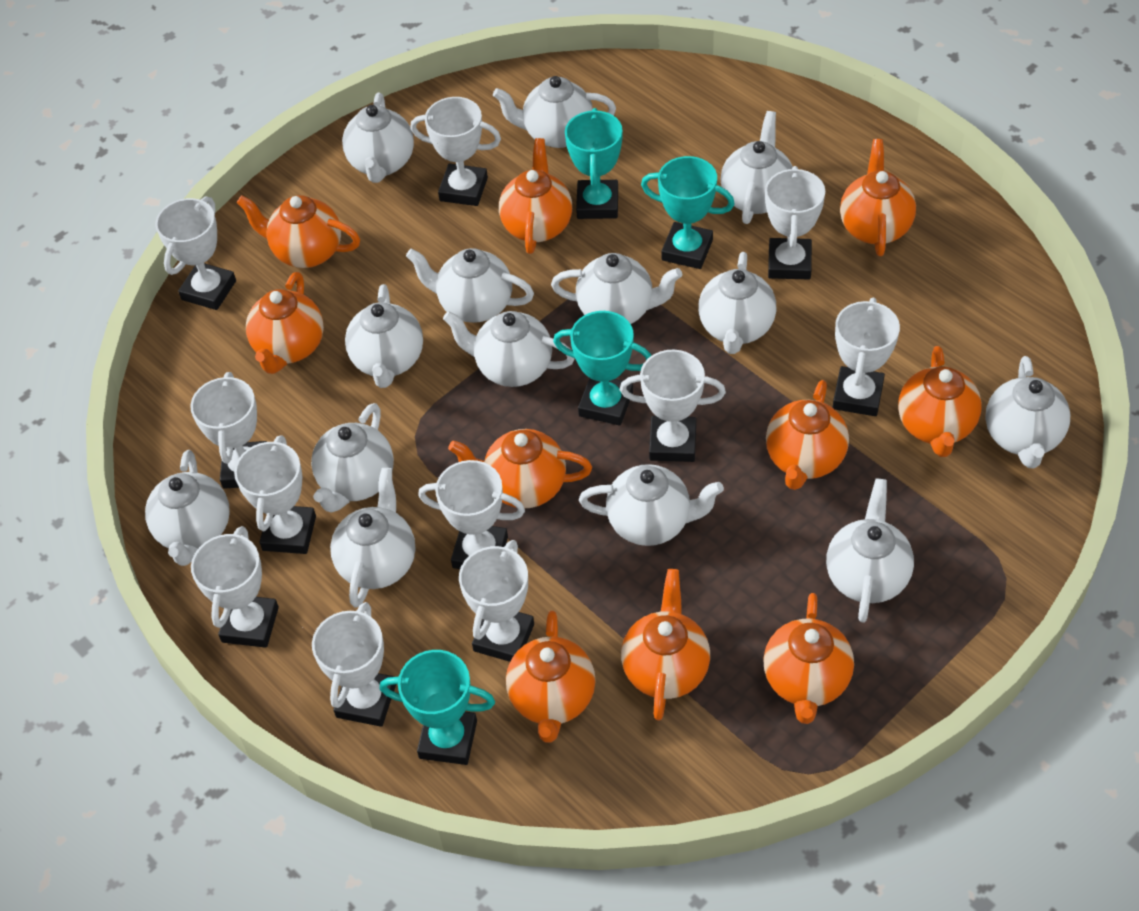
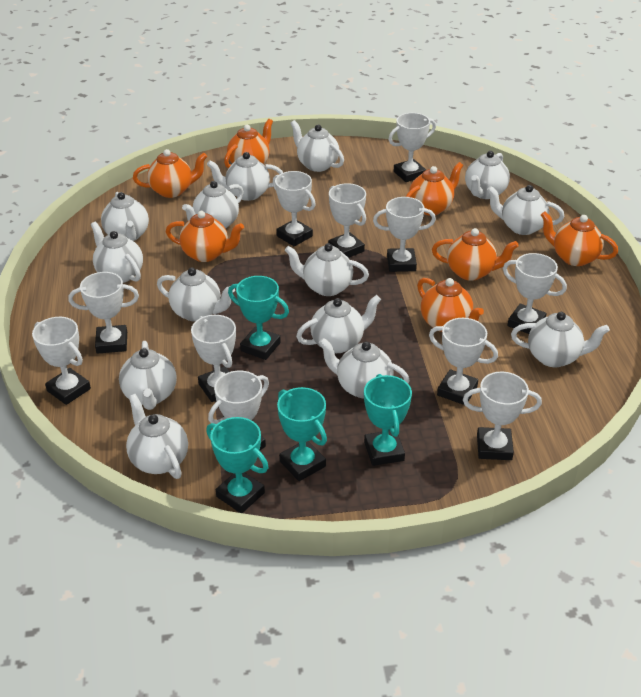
orange teapot: 10 -> 7

